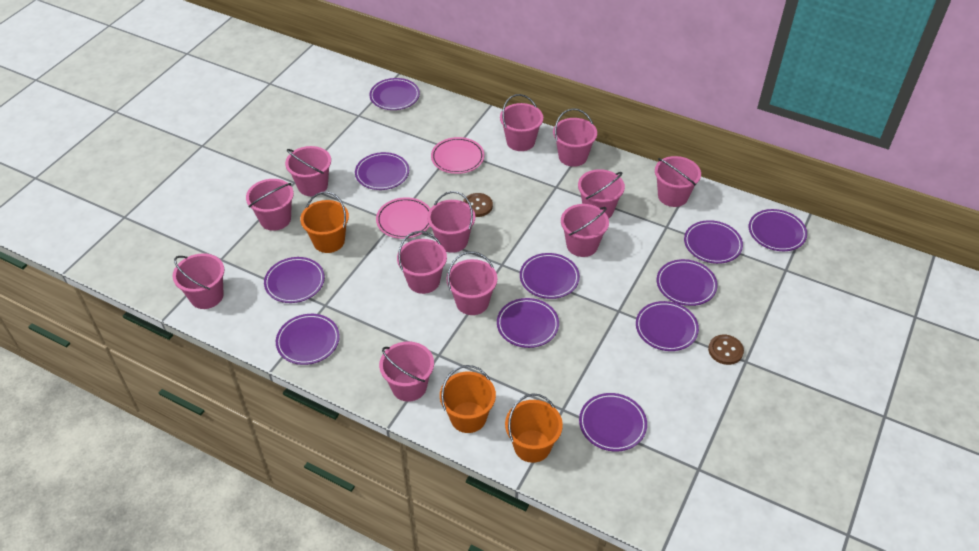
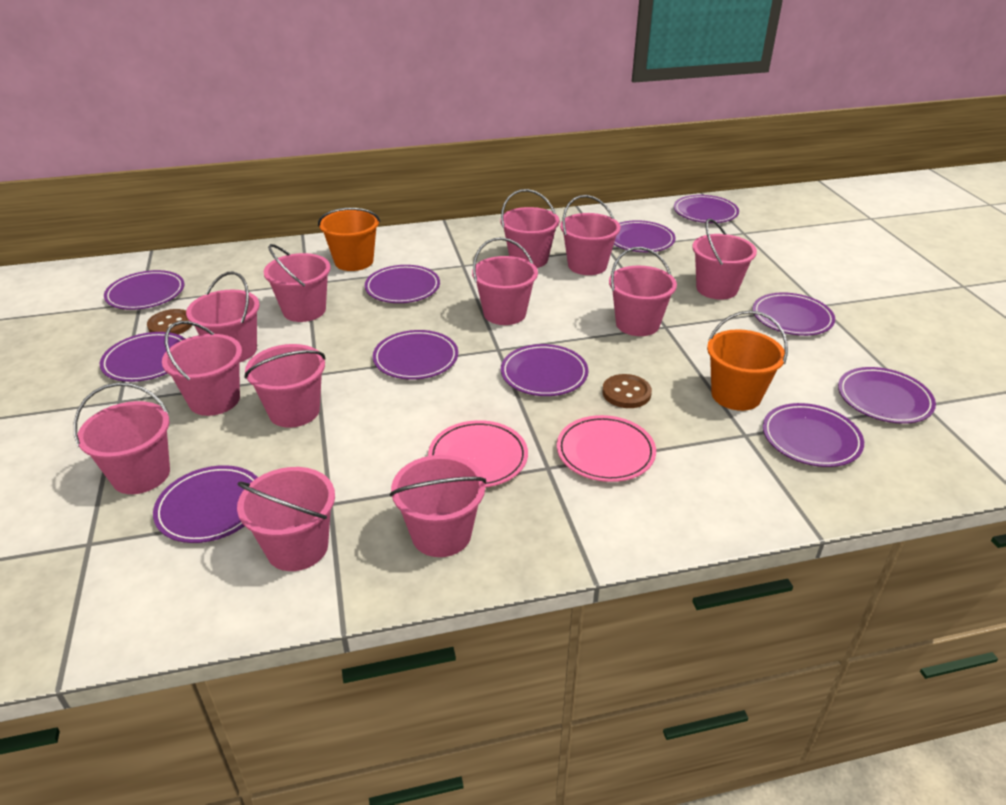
orange bucket: 3 -> 2

